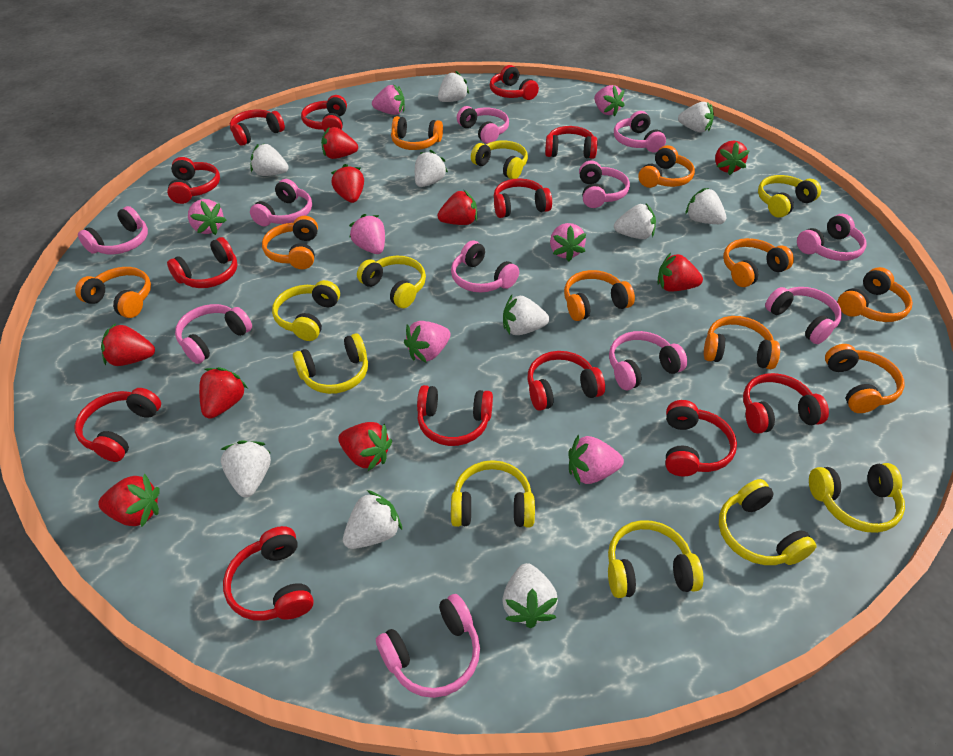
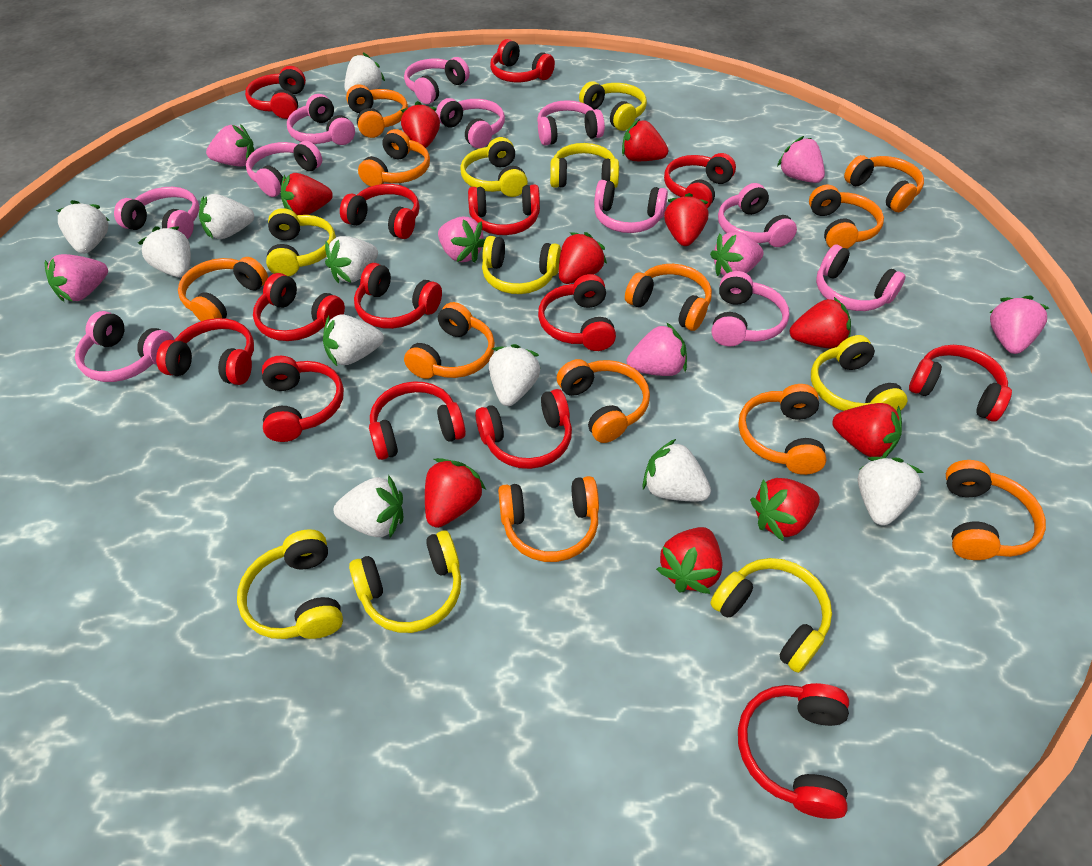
orange headphones: 9 -> 11
red headphones: 13 -> 14
red strawberry: 9 -> 10

